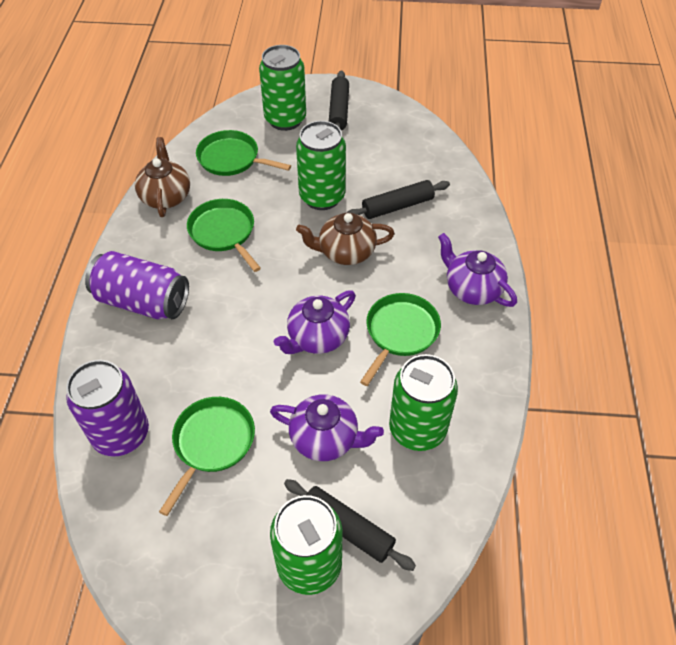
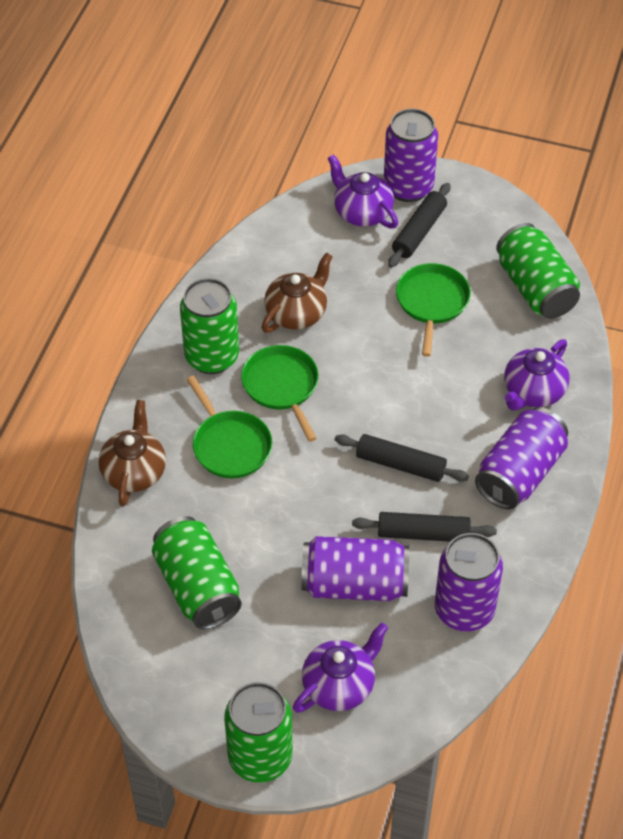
green pan: 4 -> 3
purple can: 2 -> 4

